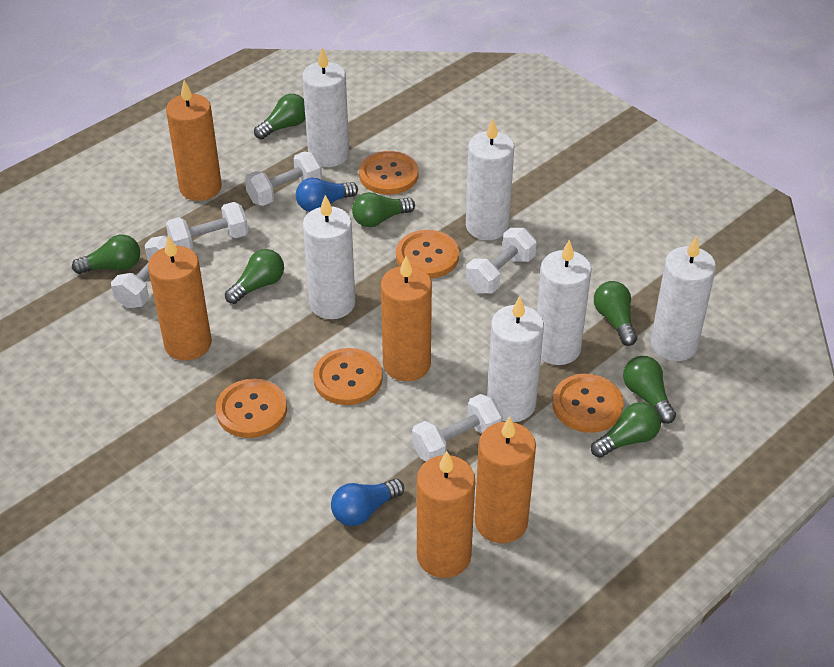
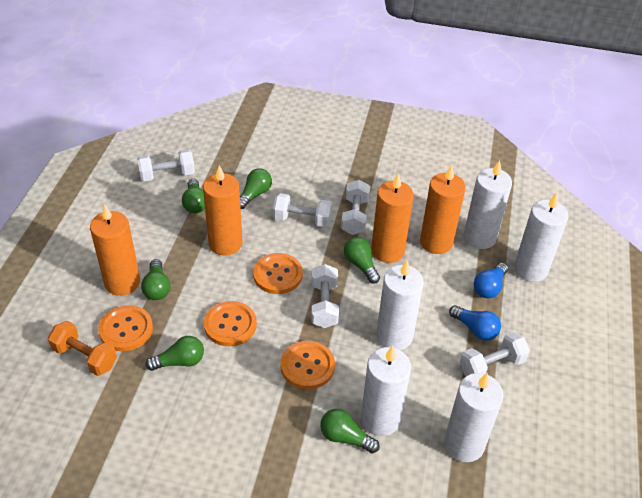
green light bulb: 7 -> 6
orange button: 5 -> 4
orange candle: 5 -> 4
orange dumbbell: 0 -> 1
white candle: 6 -> 5

